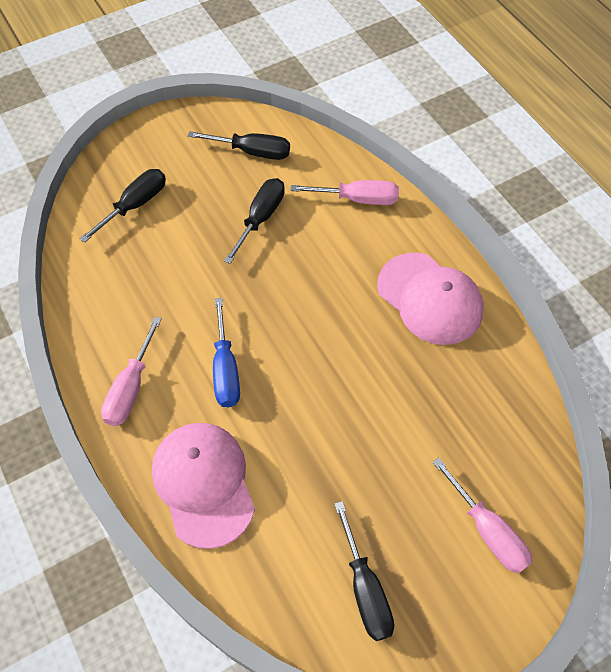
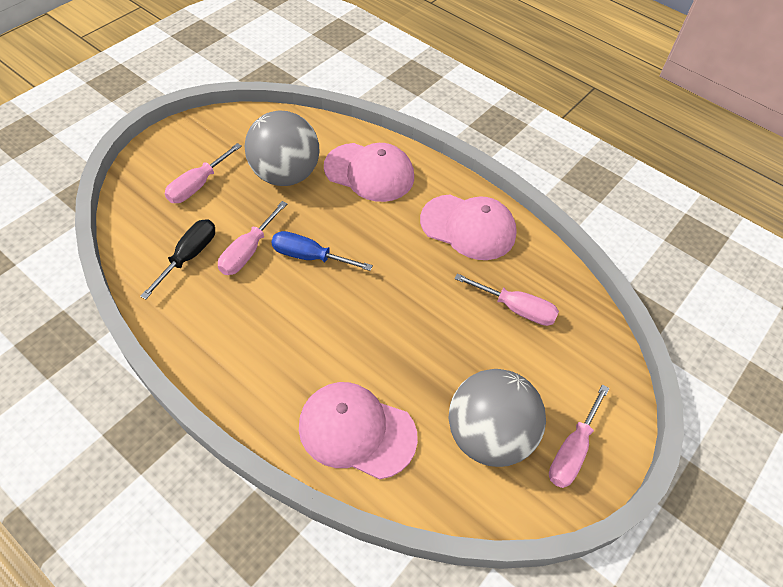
black screwdriver: 4 -> 1
grey ball: 0 -> 2
pink cap: 2 -> 3
pink screwdriver: 3 -> 4

